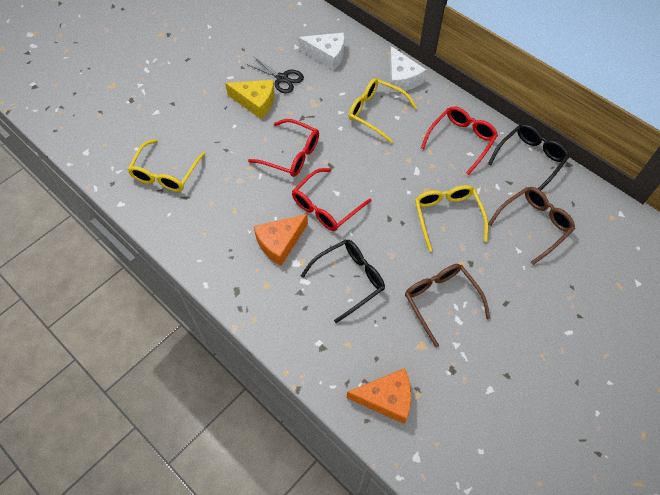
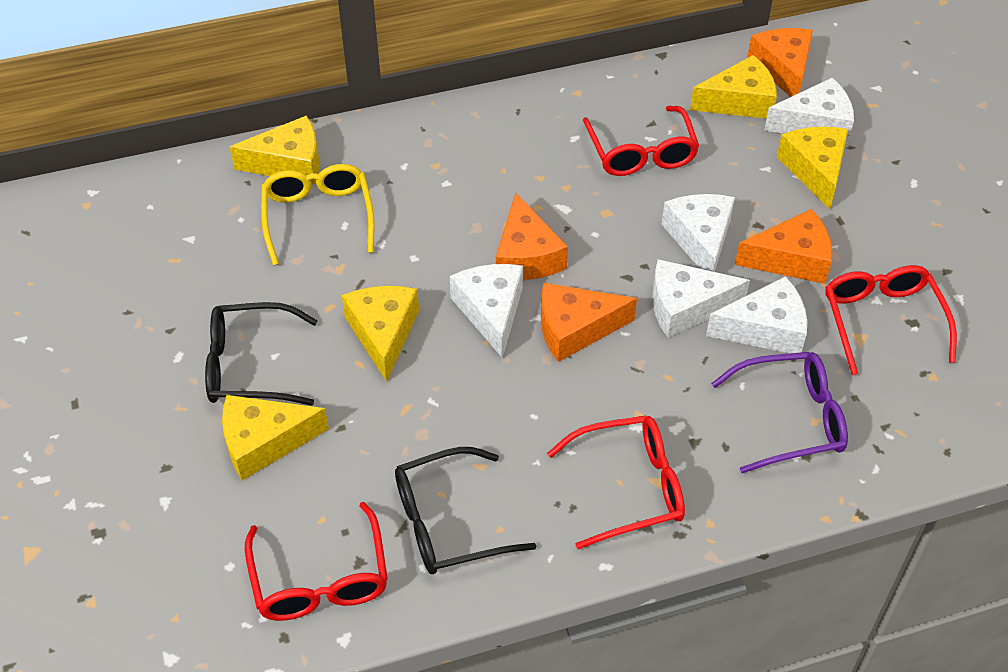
black scissors: 1 -> 0
brown glasses: 2 -> 0
orange cheese: 2 -> 4
purple glasses: 0 -> 1
red glasses: 3 -> 4
white cheese: 2 -> 5
yellow cheese: 1 -> 5
yellow glasses: 3 -> 1

